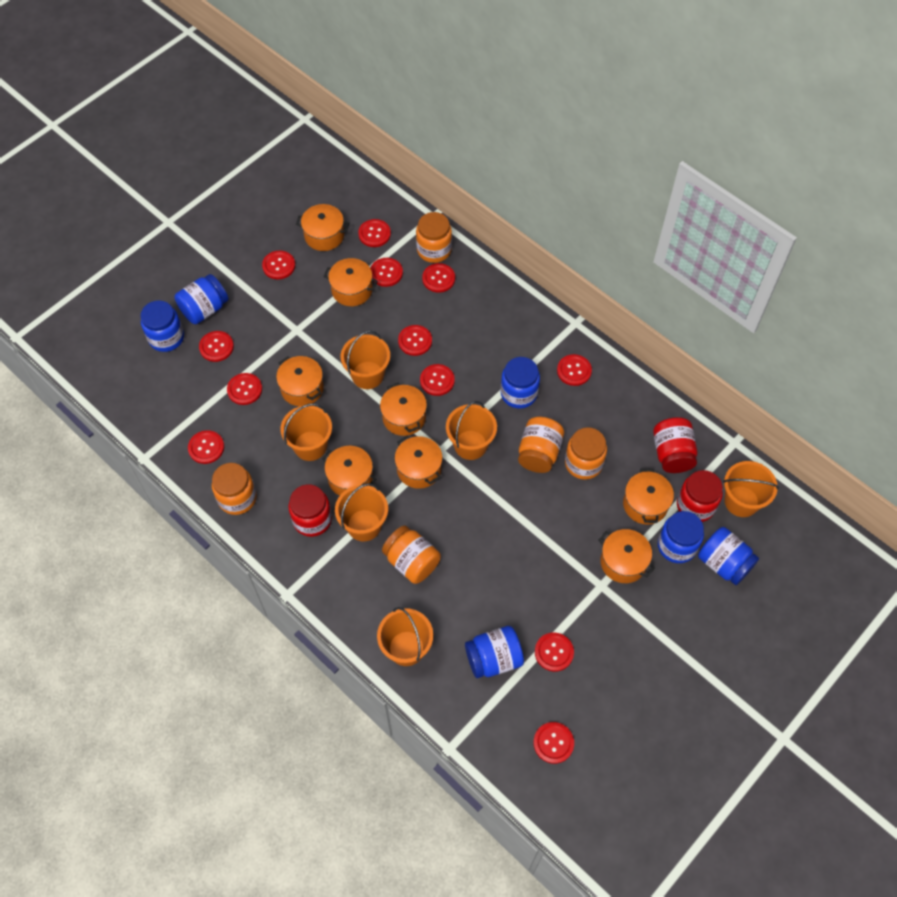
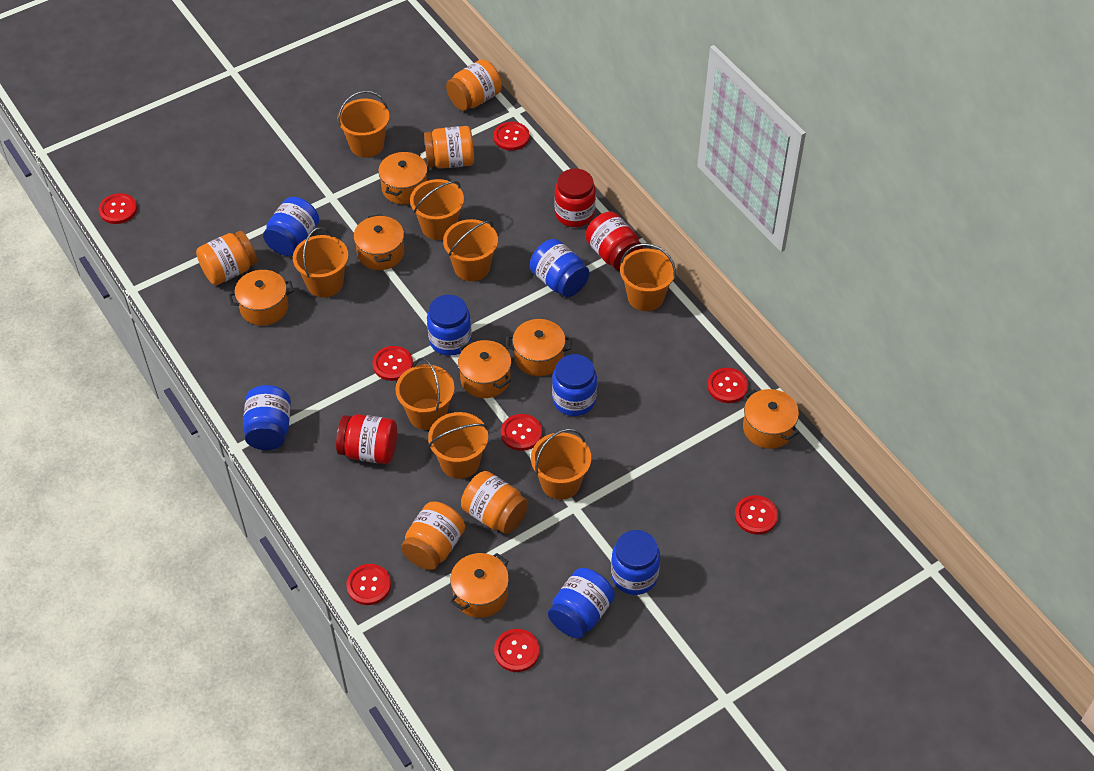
blue jar: 6 -> 7
orange bucket: 6 -> 8
orange pot: 8 -> 7
red button: 12 -> 8

